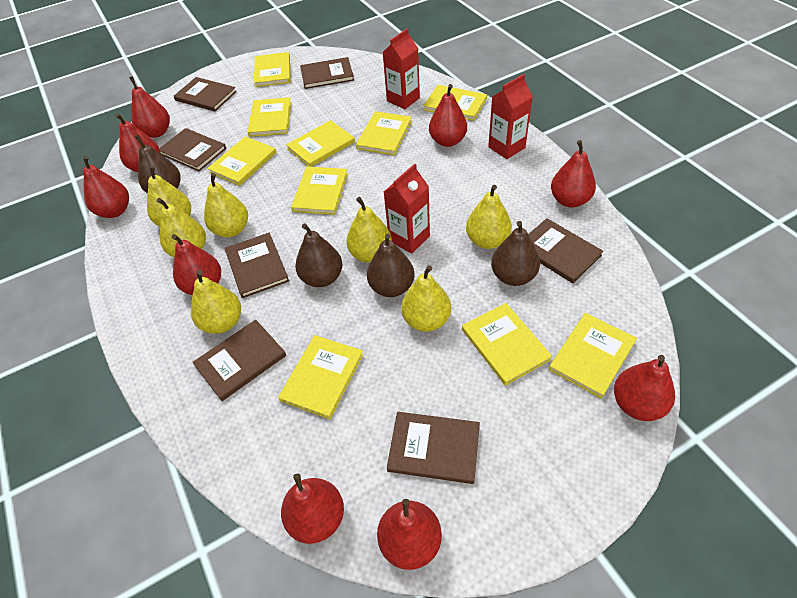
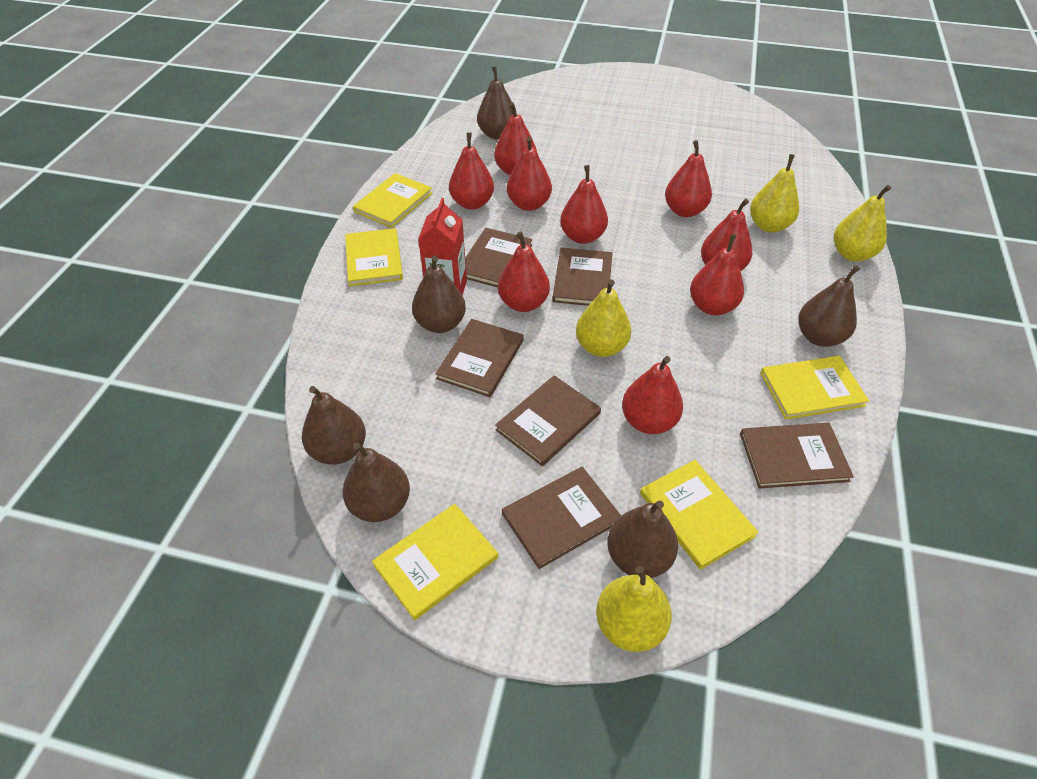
brown book: 7 -> 6
brown pear: 4 -> 6
red carton: 3 -> 1
yellow book: 10 -> 5
yellow pear: 7 -> 4

